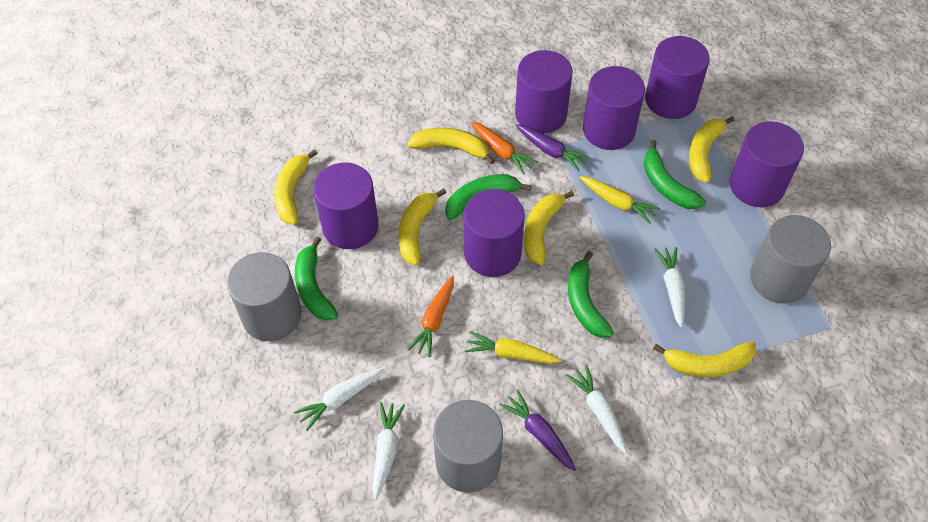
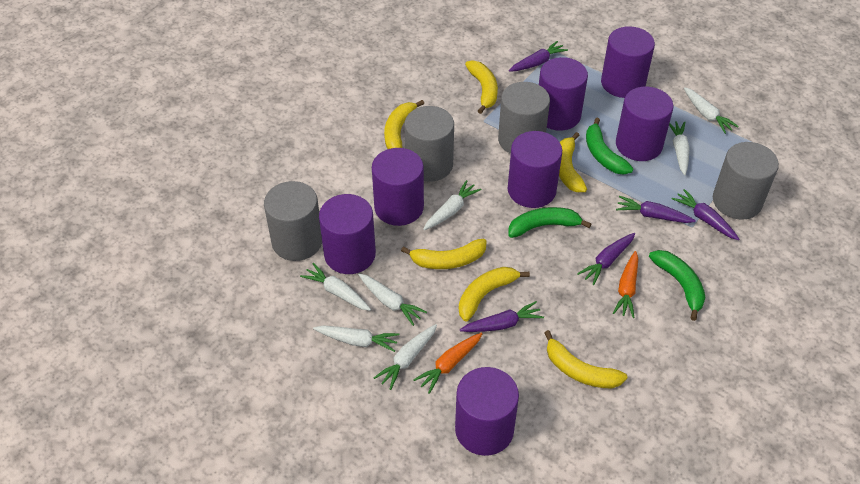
green banana: 4 -> 3
grey cylinder: 3 -> 4
purple carrot: 2 -> 5
purple cylinder: 6 -> 7
white carrot: 4 -> 7
yellow carrot: 2 -> 0

